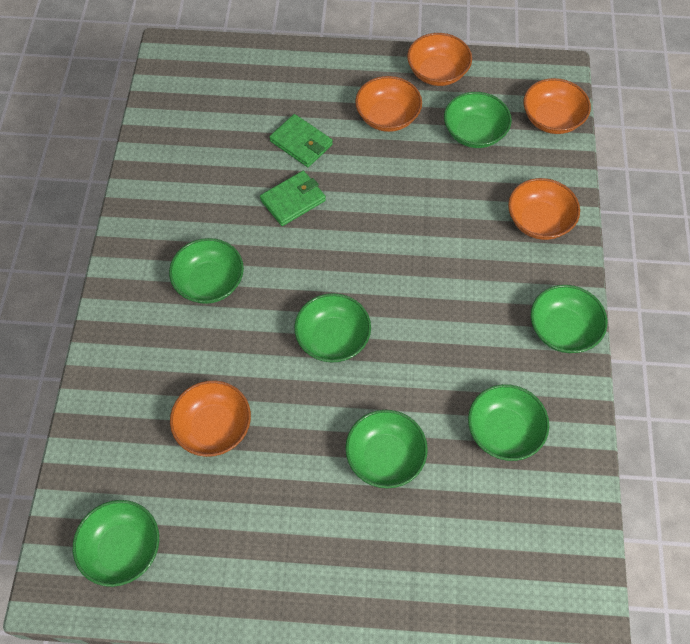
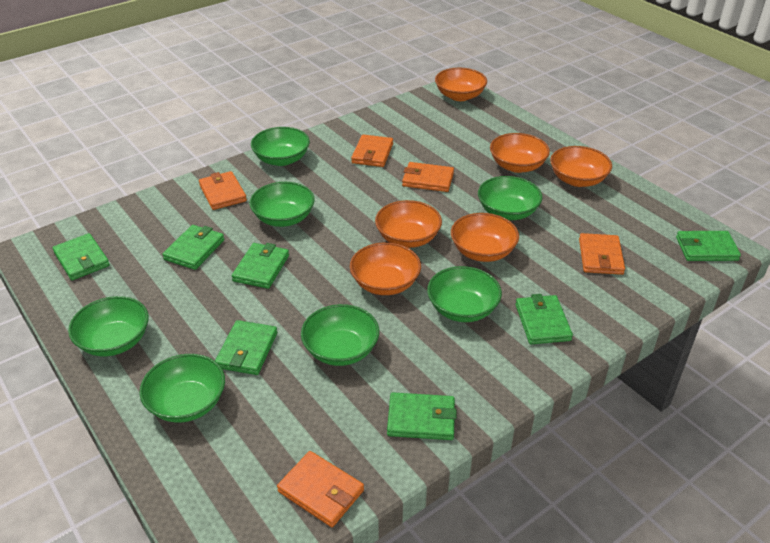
green wallet: 2 -> 7
orange bowl: 5 -> 6
orange wallet: 0 -> 5

